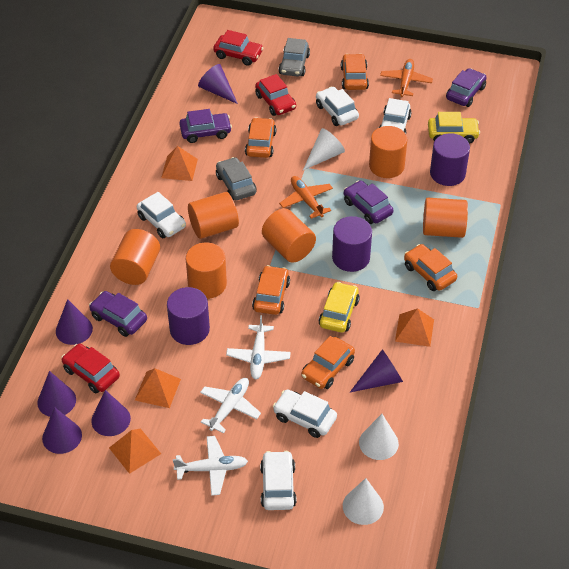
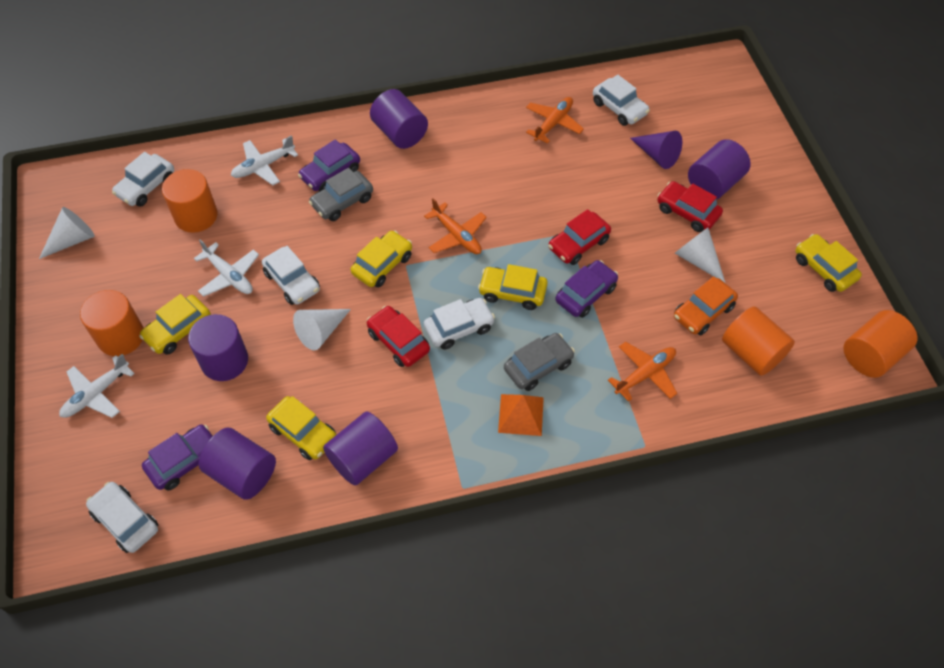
orange car: 5 -> 1
orange cylinder: 6 -> 4
orange plane: 2 -> 3
orange pyramid: 4 -> 1
purple car: 4 -> 3
purple cone: 6 -> 1
purple cylinder: 3 -> 5
yellow car: 2 -> 5

